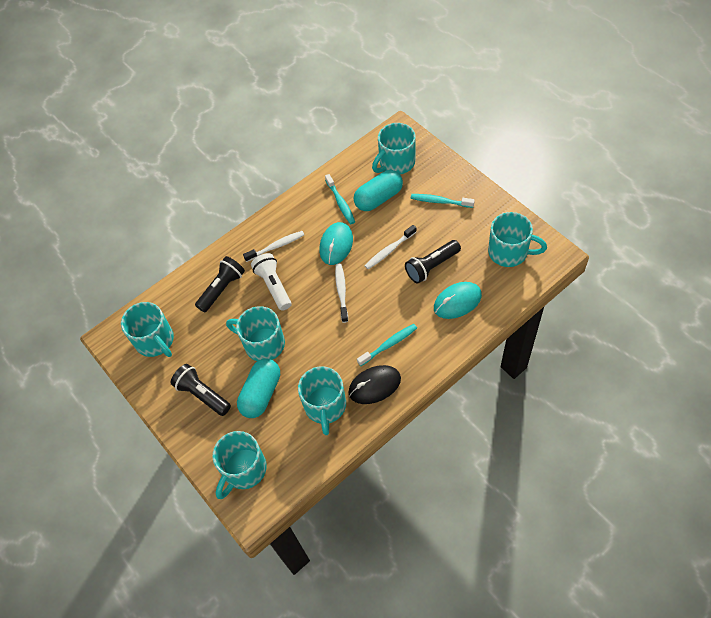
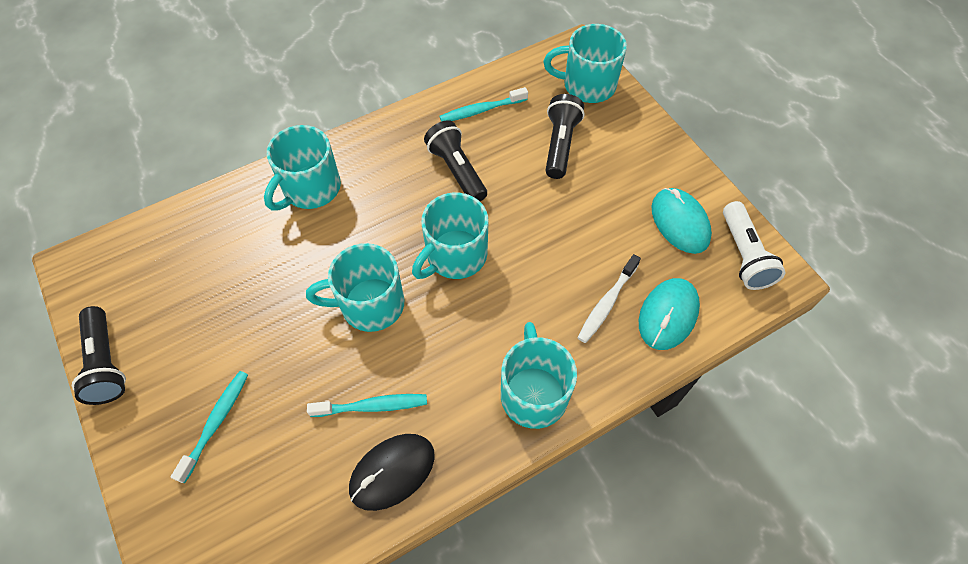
turquoise capsule: 2 -> 0
turquoise mug: 6 -> 5
white toothbrush: 3 -> 1

